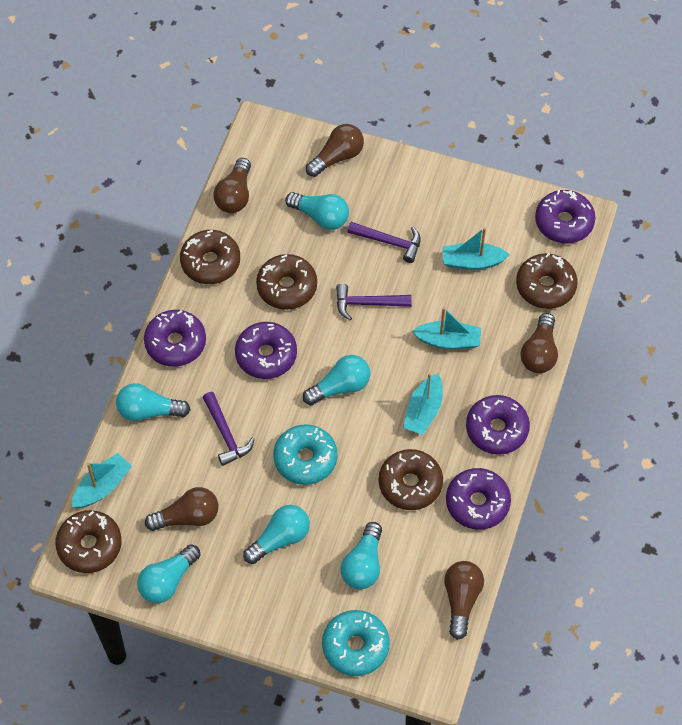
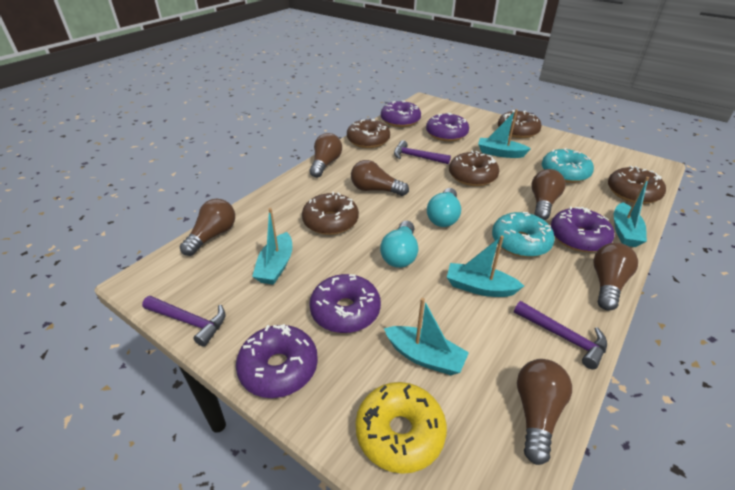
brown light bulb: 5 -> 6
turquoise boat: 4 -> 5
turquoise light bulb: 6 -> 2
yellow donut: 0 -> 1

